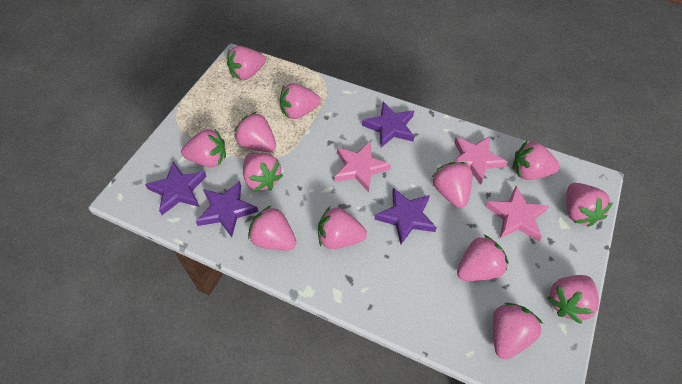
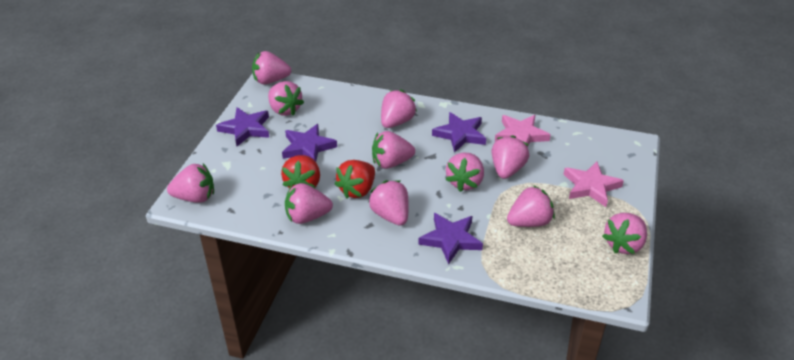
pink star: 3 -> 2
pink strawberry: 13 -> 11
red strawberry: 0 -> 2

